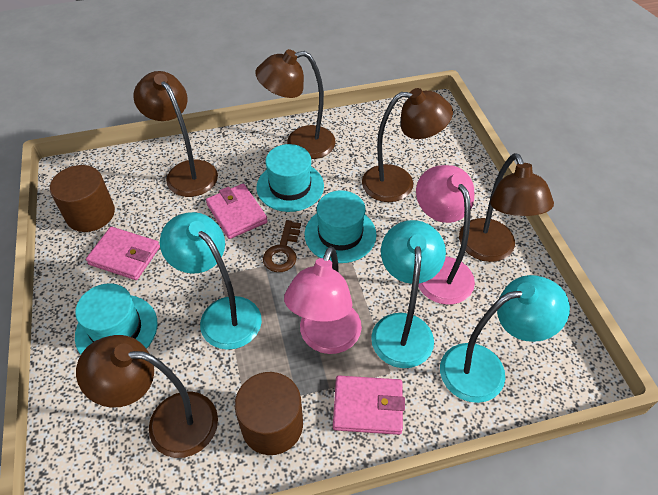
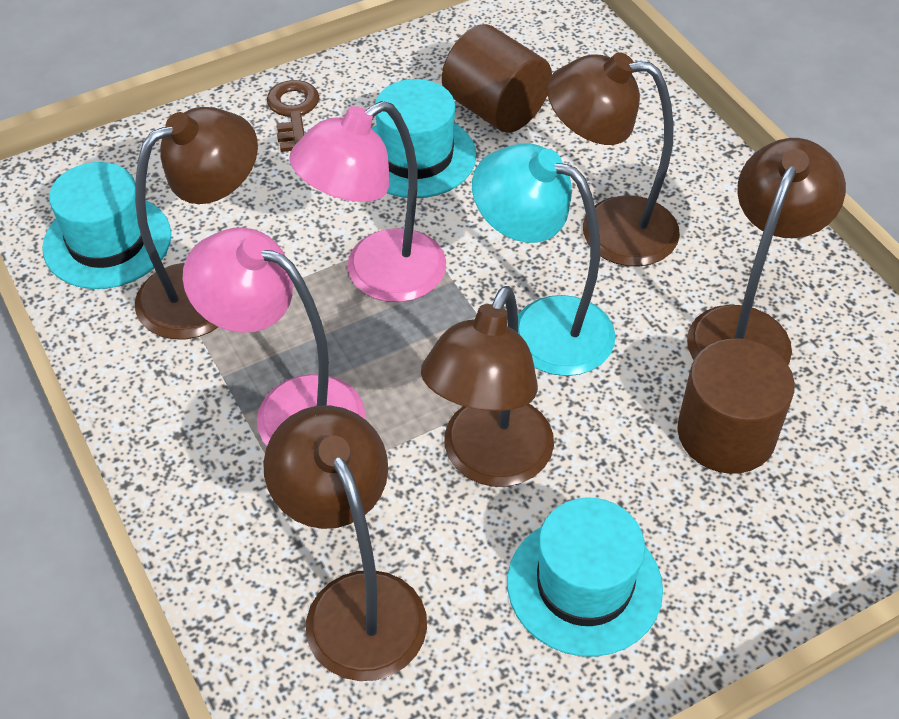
pink wallet: 3 -> 0
turquoise lamp: 3 -> 1

